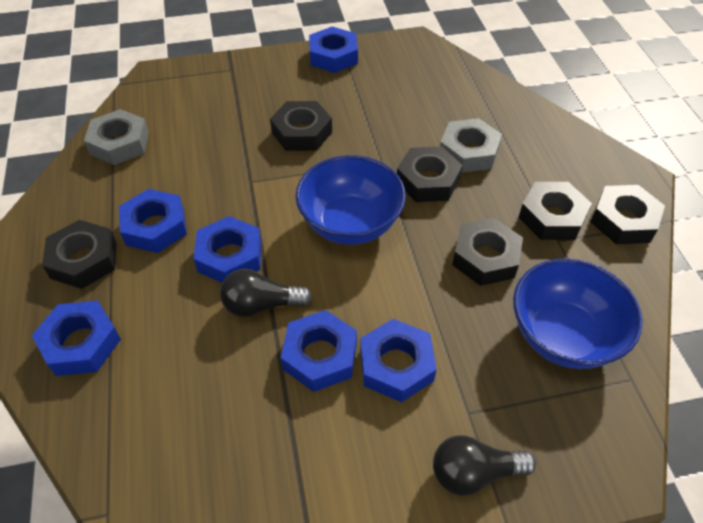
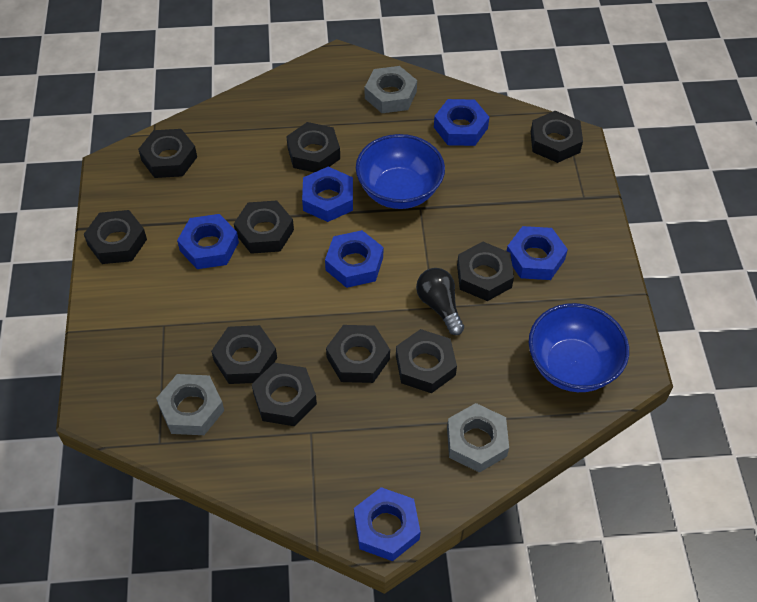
black light bulb: 2 -> 1
black nut: 6 -> 10
grey nut: 2 -> 3

